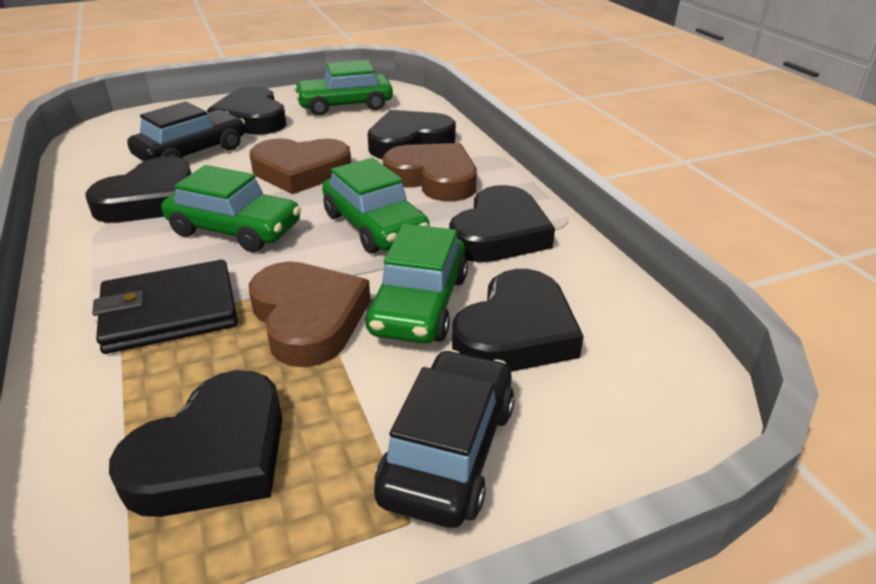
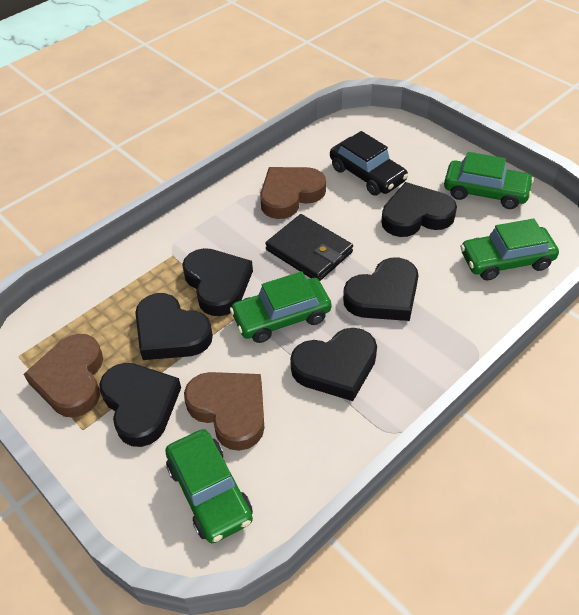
black car: 2 -> 1

